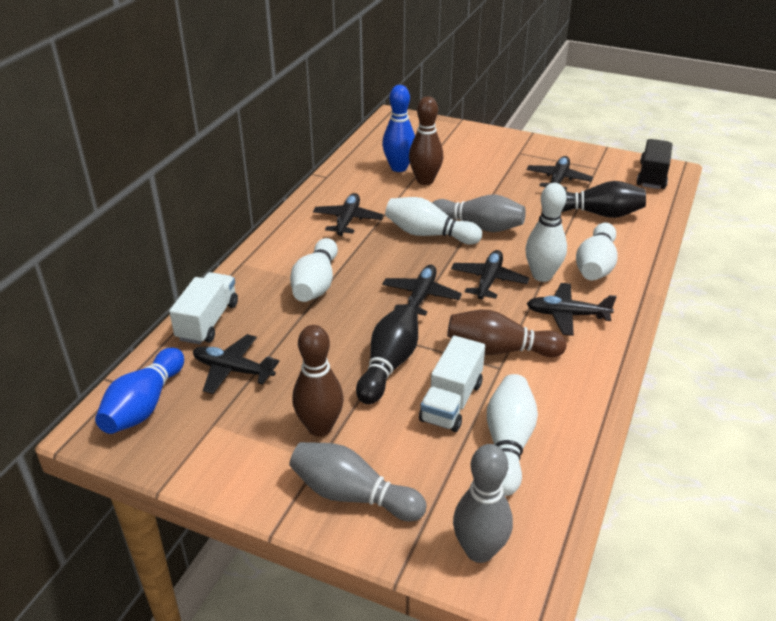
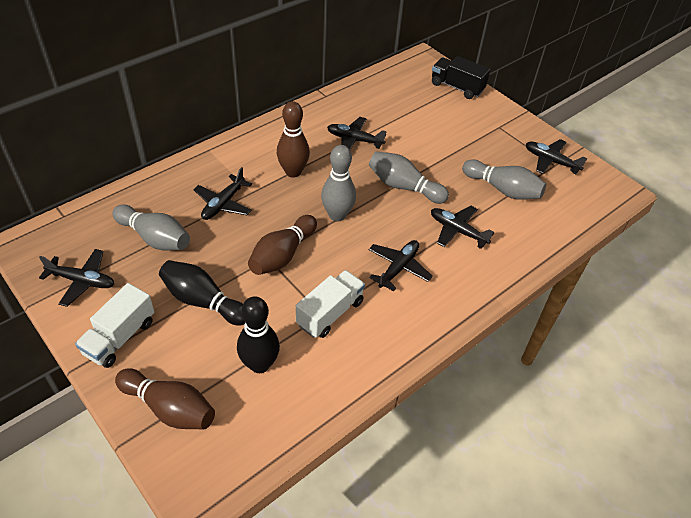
blue bowling pin: 2 -> 0
grey bowling pin: 3 -> 4
white bowling pin: 5 -> 0

